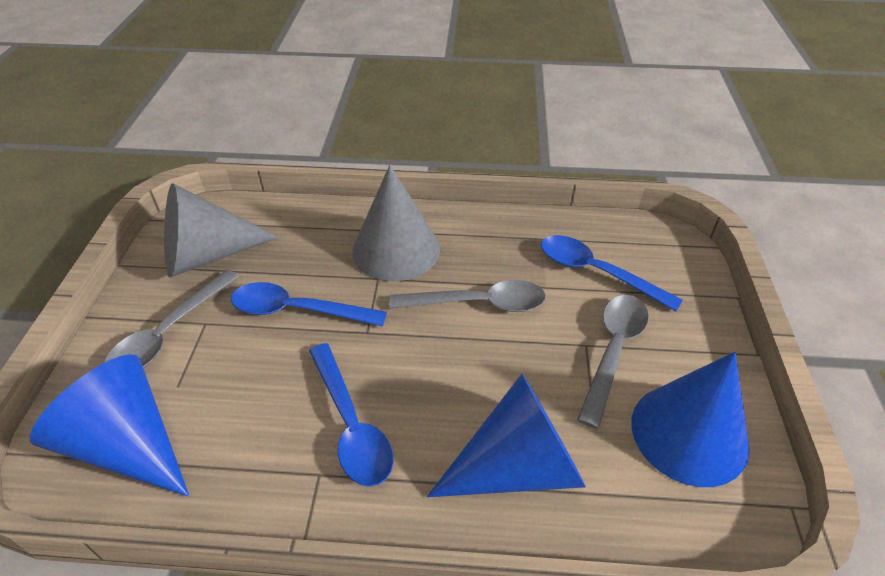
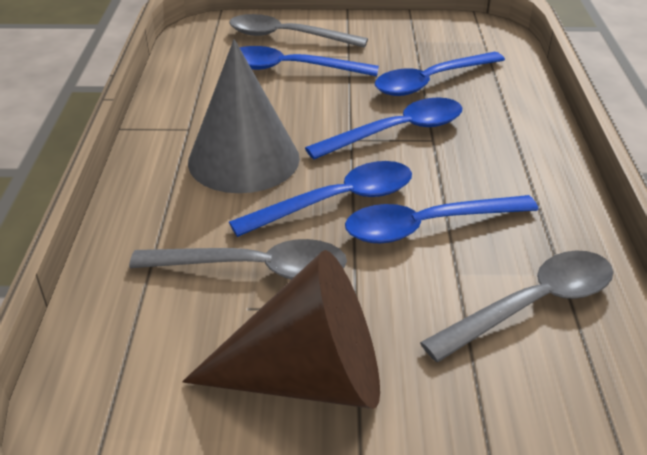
blue cone: 3 -> 0
blue spoon: 3 -> 5
brown cone: 0 -> 1
grey cone: 2 -> 1

